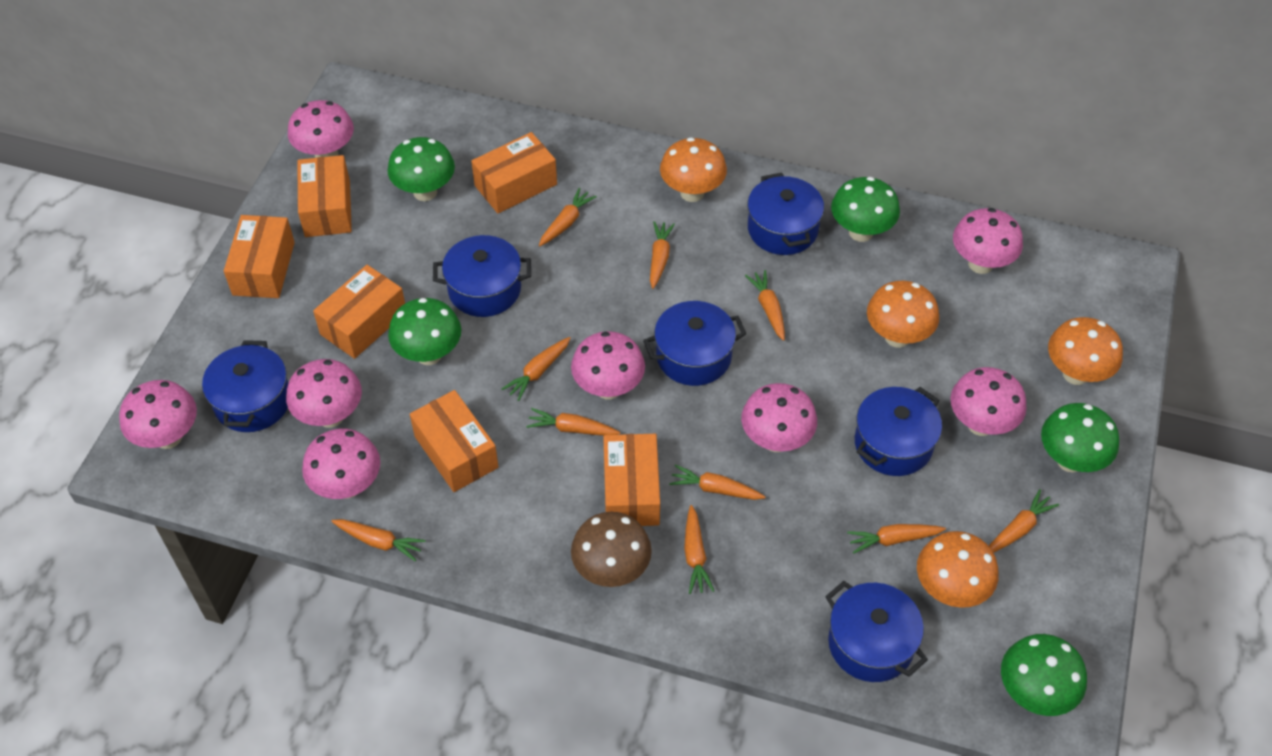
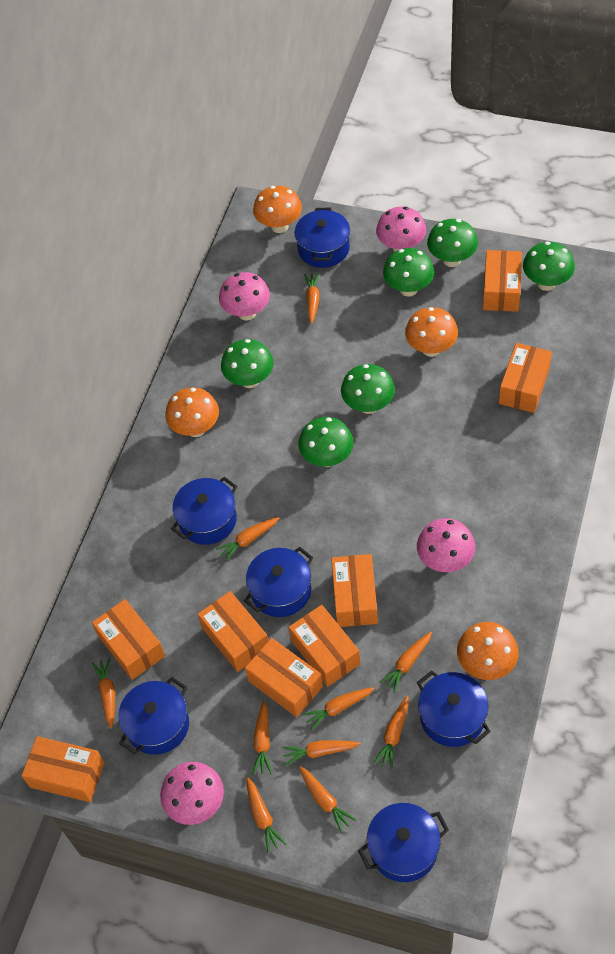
brown mushroom: 1 -> 0
green mushroom: 5 -> 6
orange box: 6 -> 8
pink mushroom: 8 -> 4

